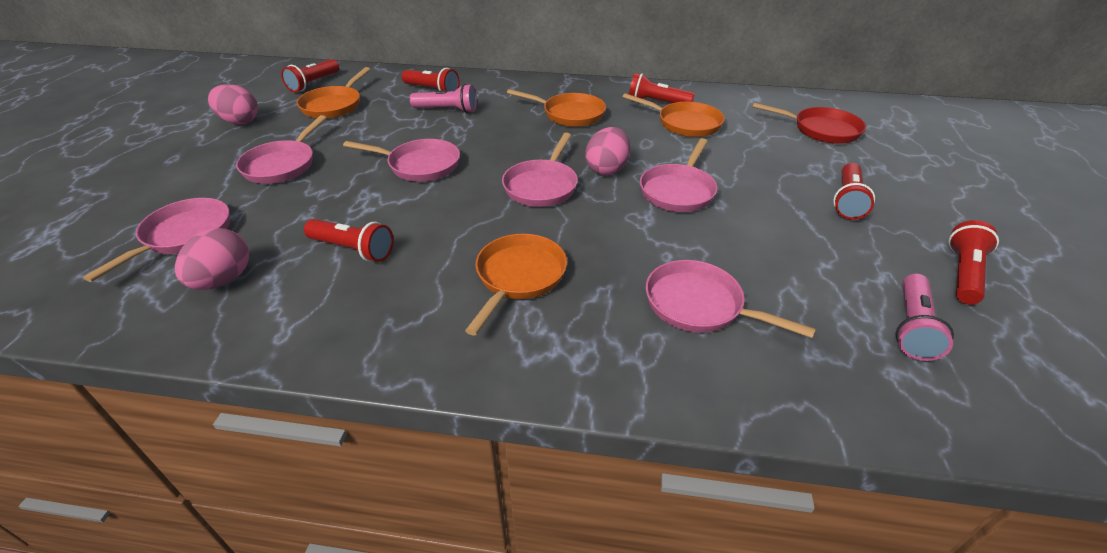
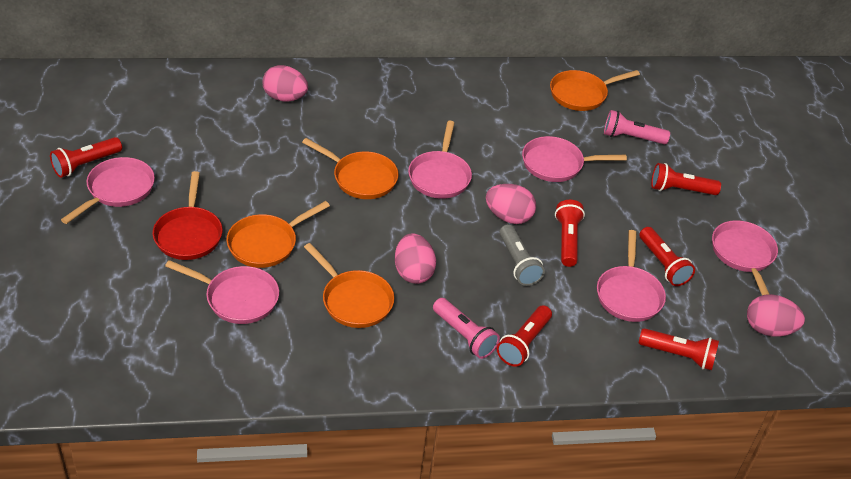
grey flashlight: 0 -> 1
pink egg: 3 -> 4

